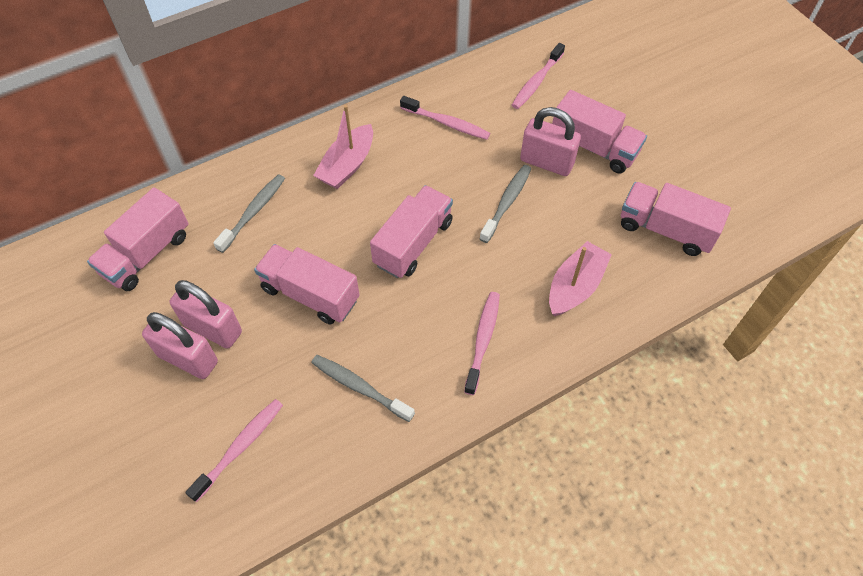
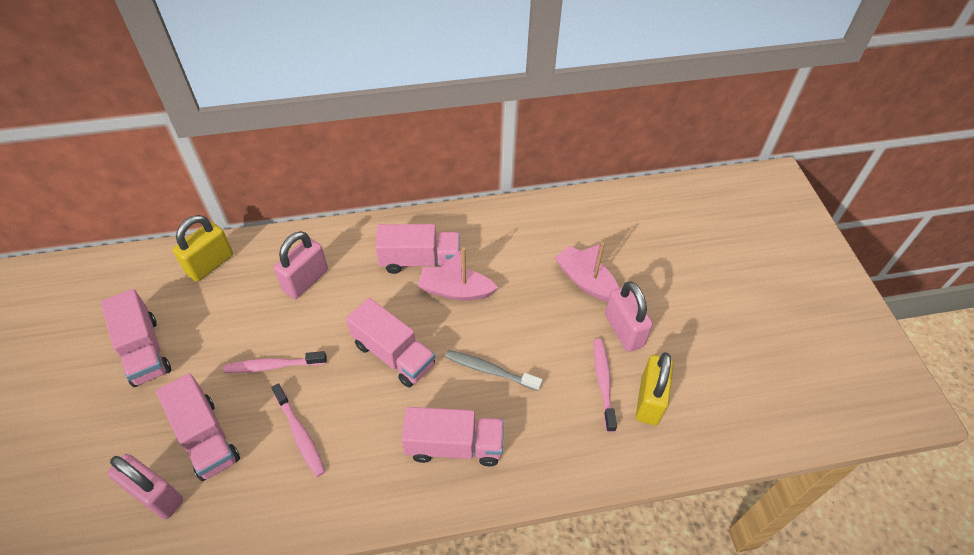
grey toothbrush: 3 -> 1
pink toothbrush: 4 -> 3
yellow padlock: 0 -> 2

